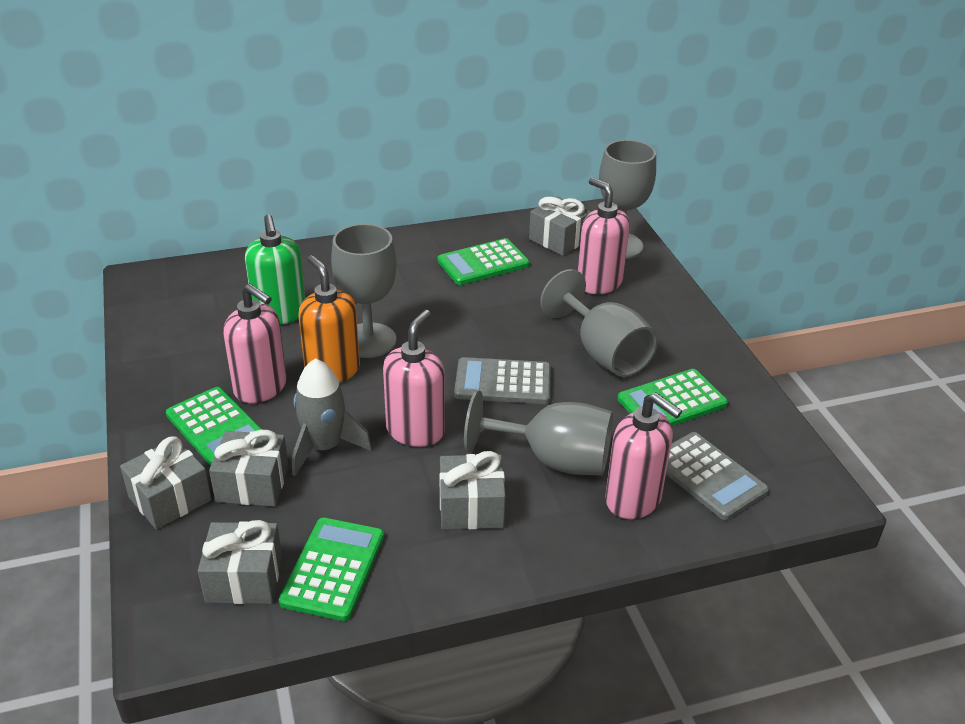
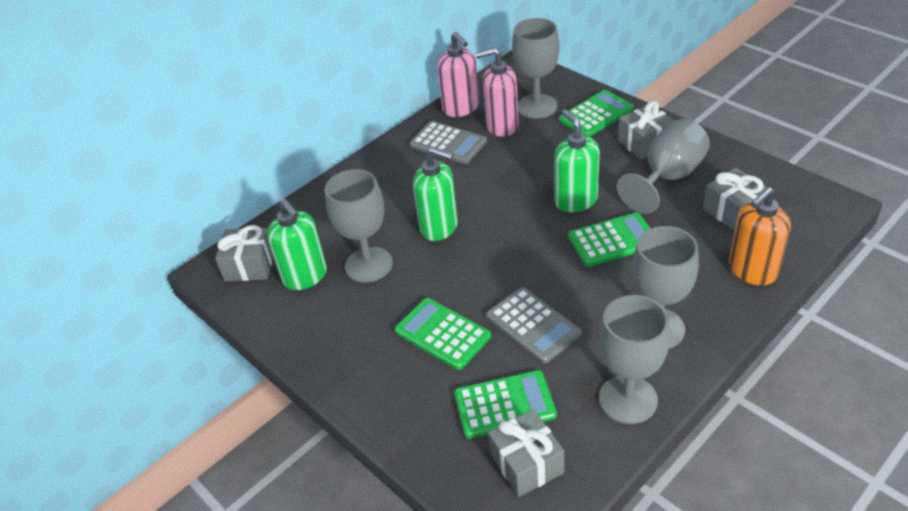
green soap dispenser: 1 -> 3
grey gift: 5 -> 4
grey goblet: 4 -> 5
grey rocket: 1 -> 0
pink soap dispenser: 4 -> 2

